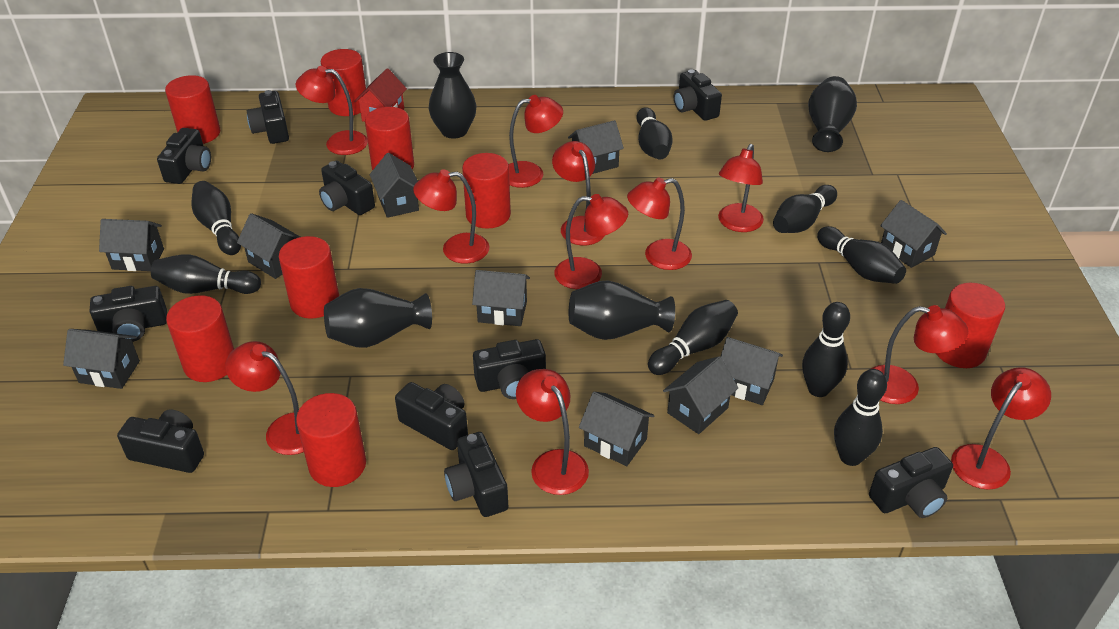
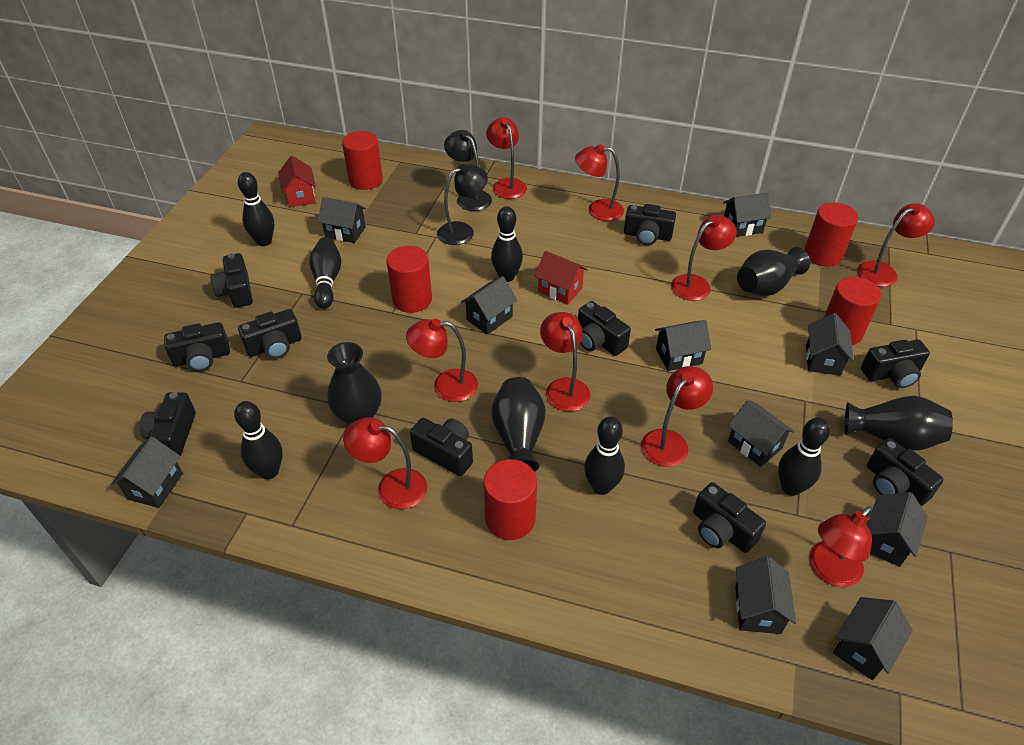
black bowling pin: 8 -> 6
black lamp: 0 -> 2
red cylinder: 8 -> 5
red house: 1 -> 2
red lamp: 11 -> 9

